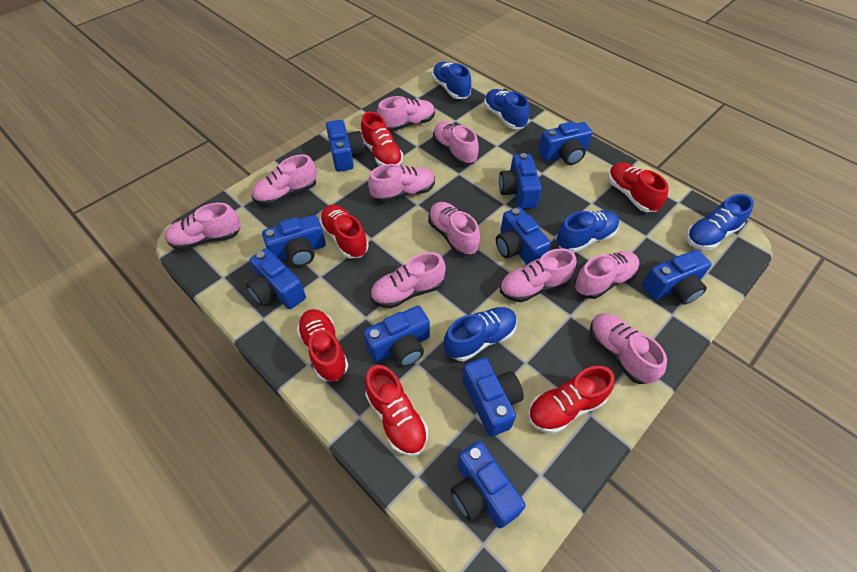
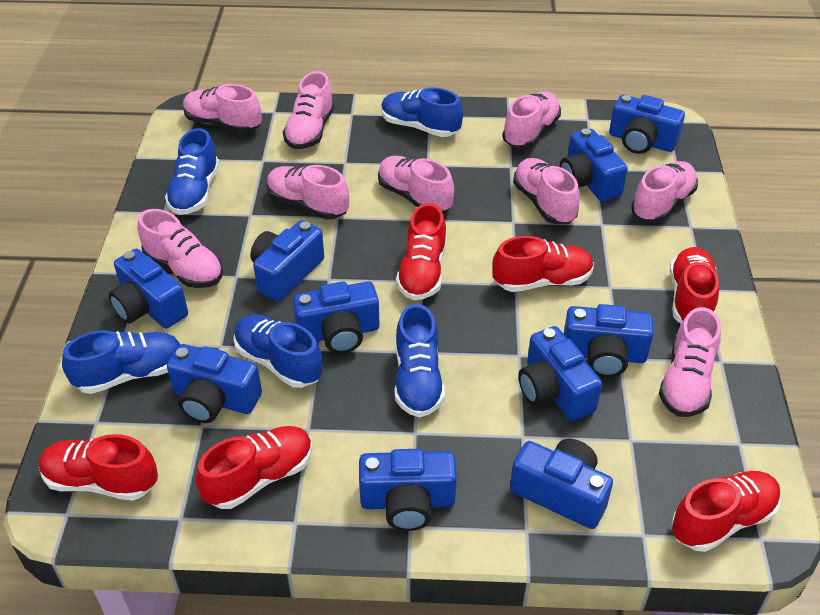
pink shoe: 10 -> 9

